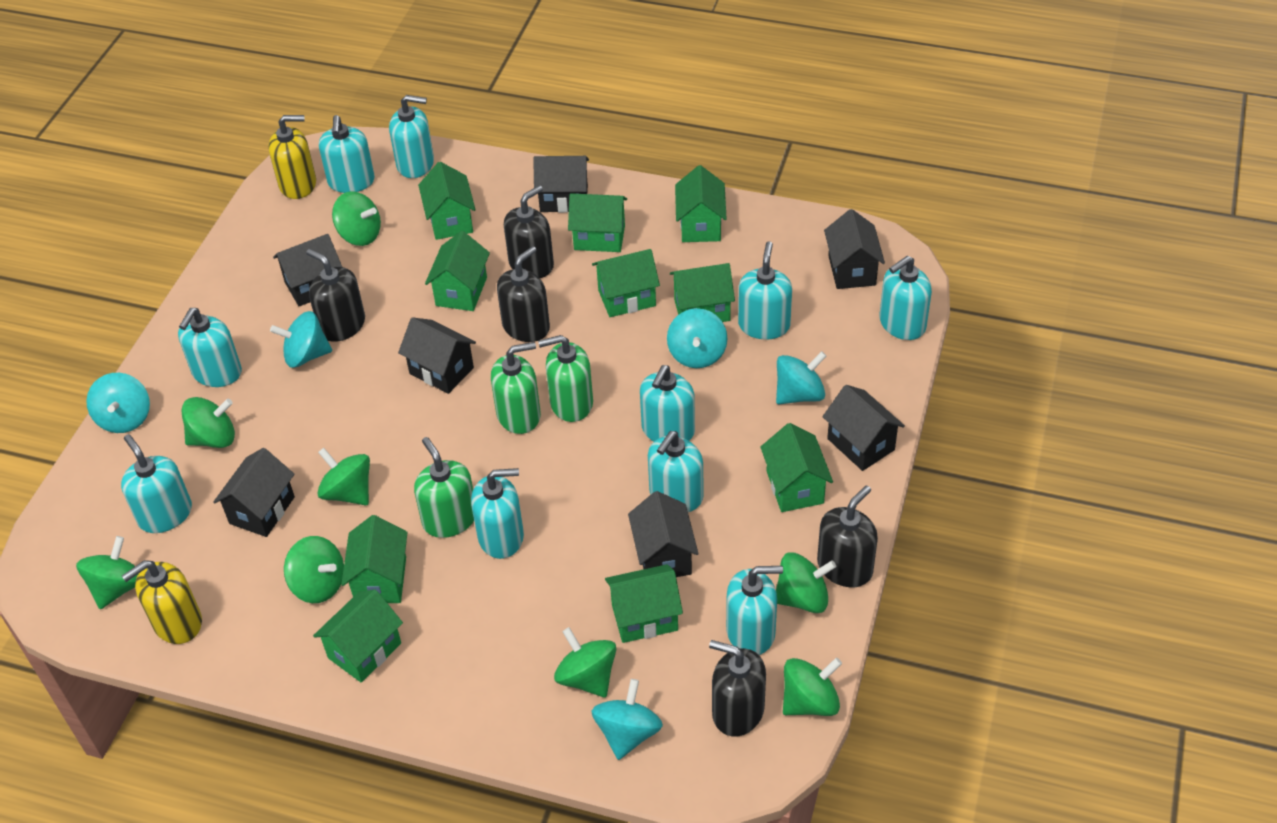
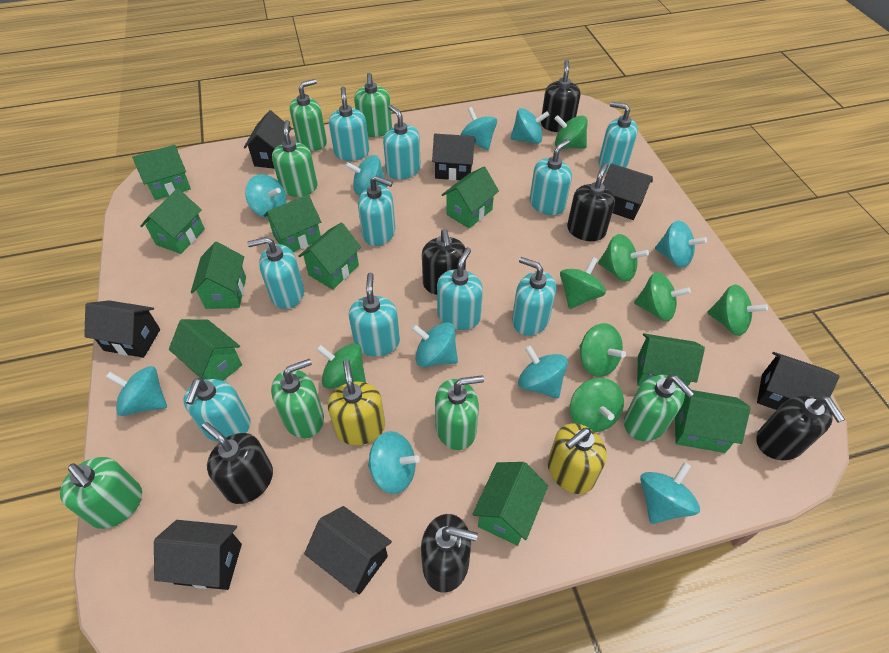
black soap dispenser: 5 -> 6
green soap dispenser: 3 -> 7
turquoise spinning top: 5 -> 10

